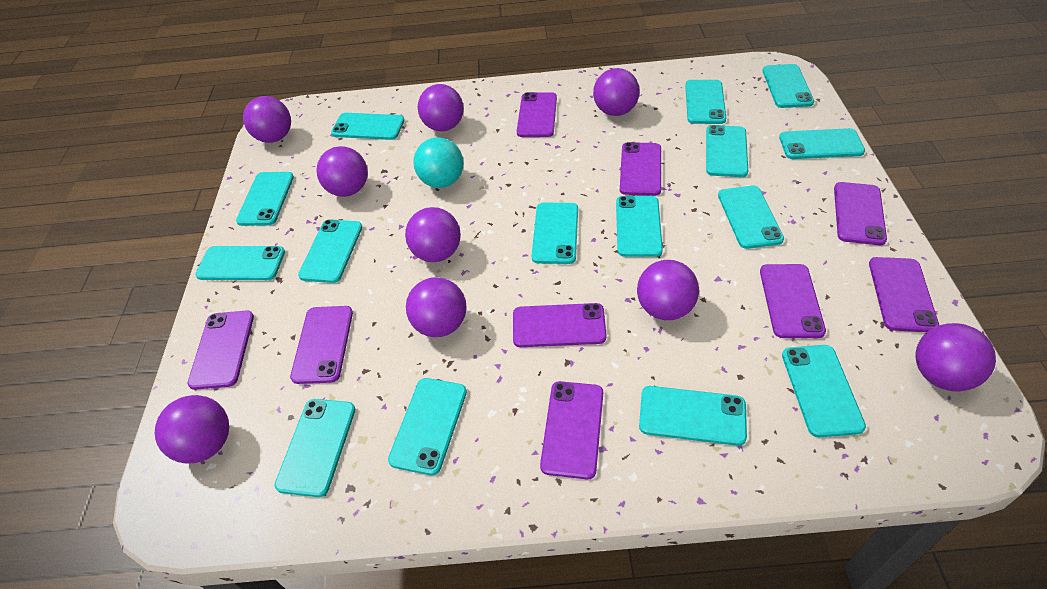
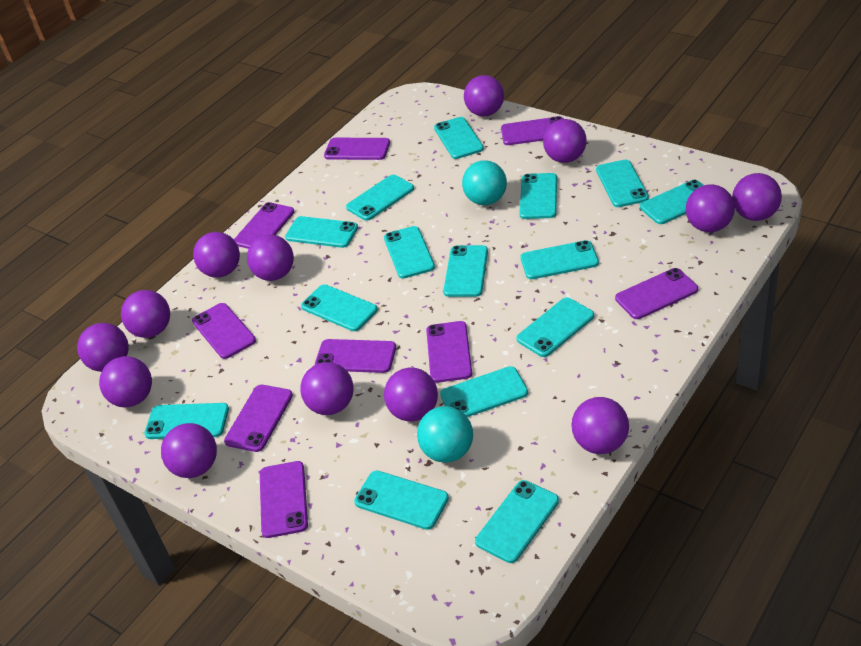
purple ball: 9 -> 13
turquoise ball: 1 -> 2

